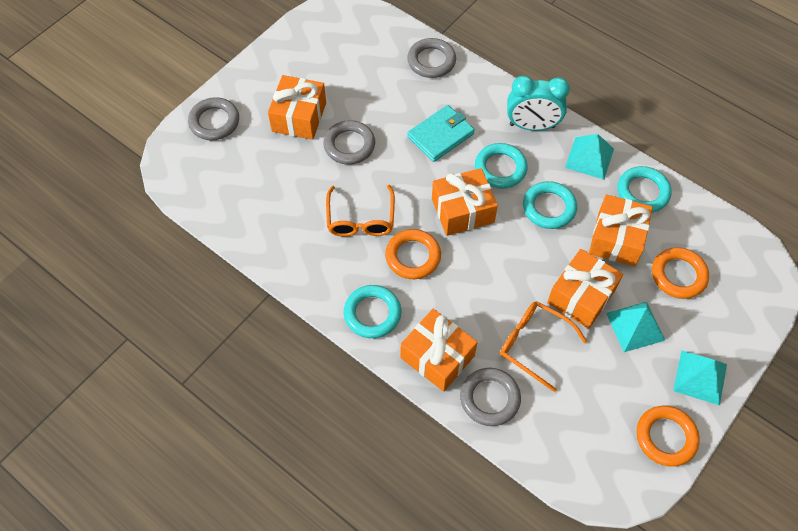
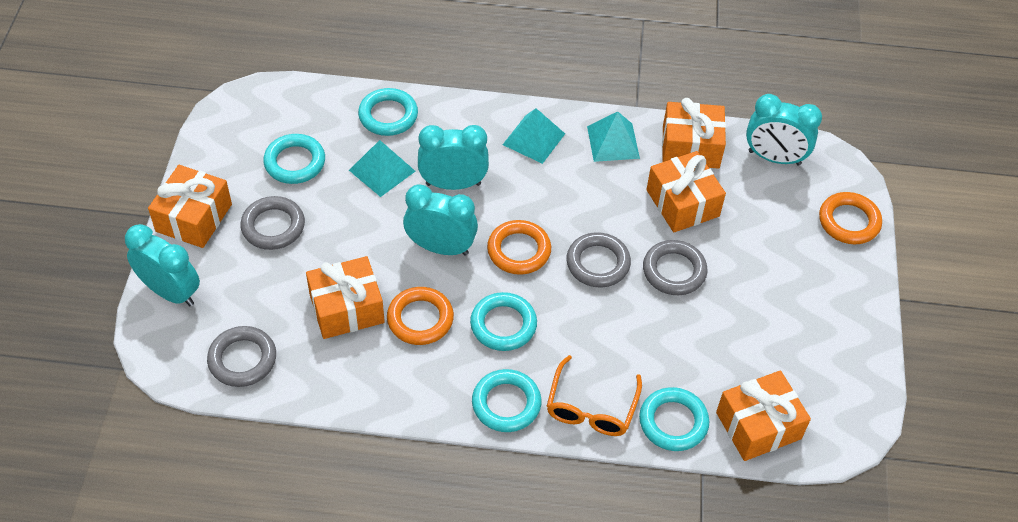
orange glasses: 2 -> 1
turquoise clock: 1 -> 4
turquoise ring: 4 -> 5
turquoise wallet: 1 -> 0

